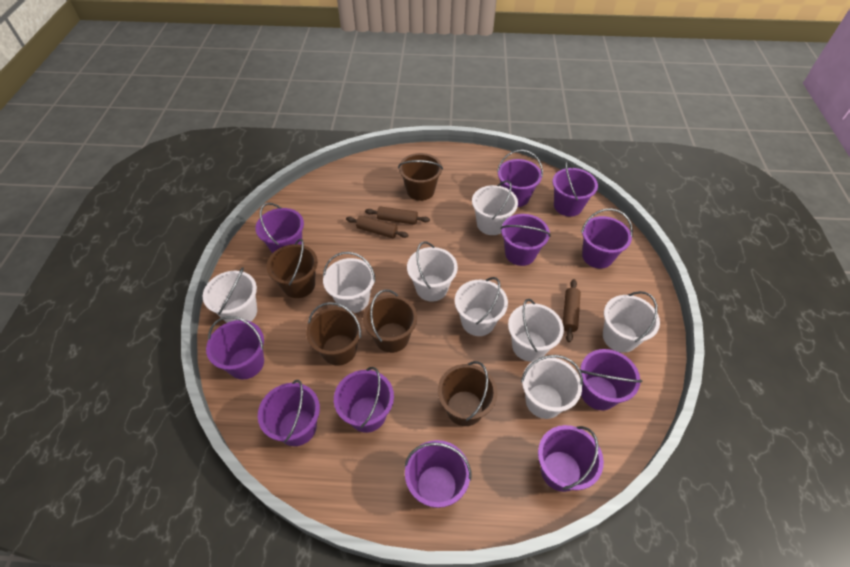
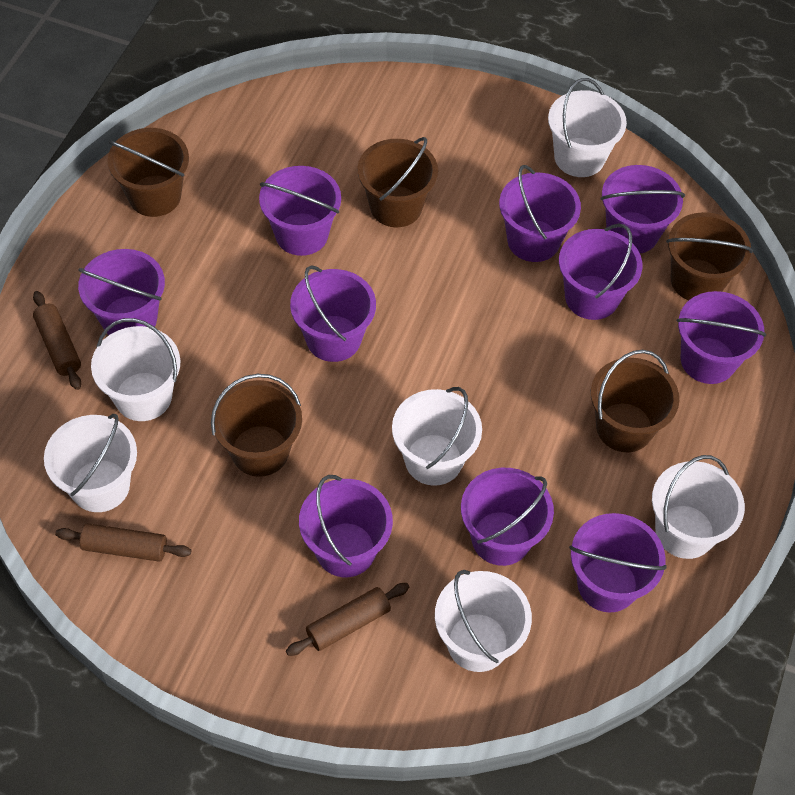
purple bucket: 11 -> 10
white bucket: 8 -> 6

